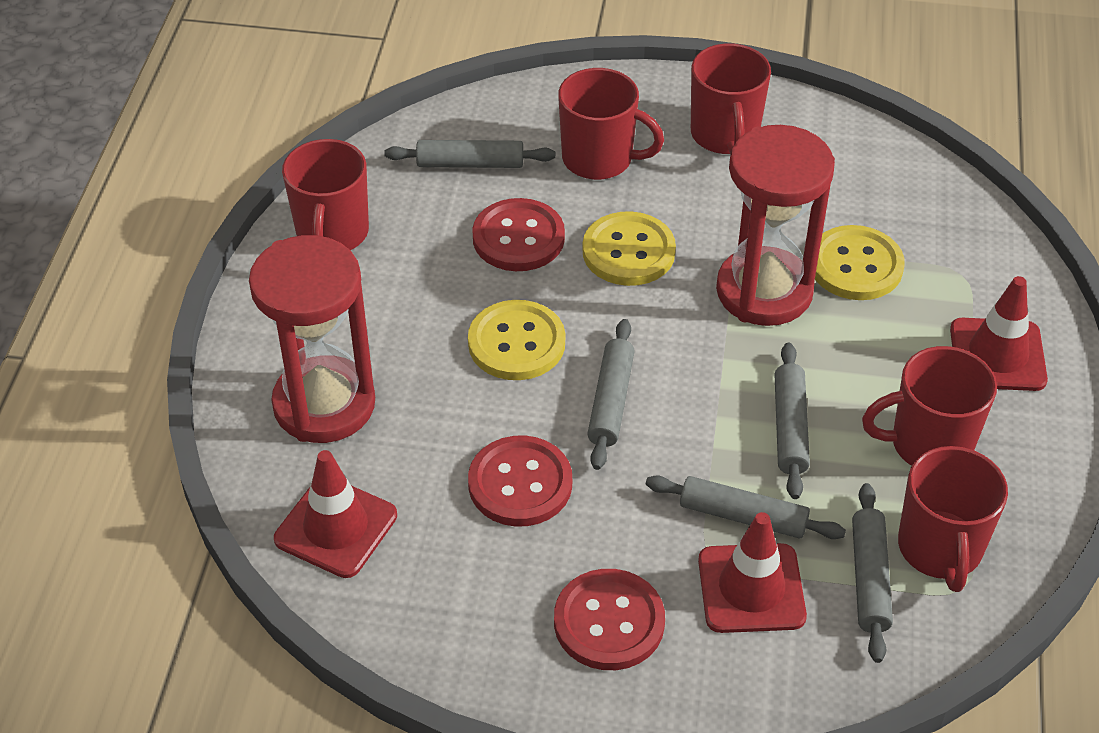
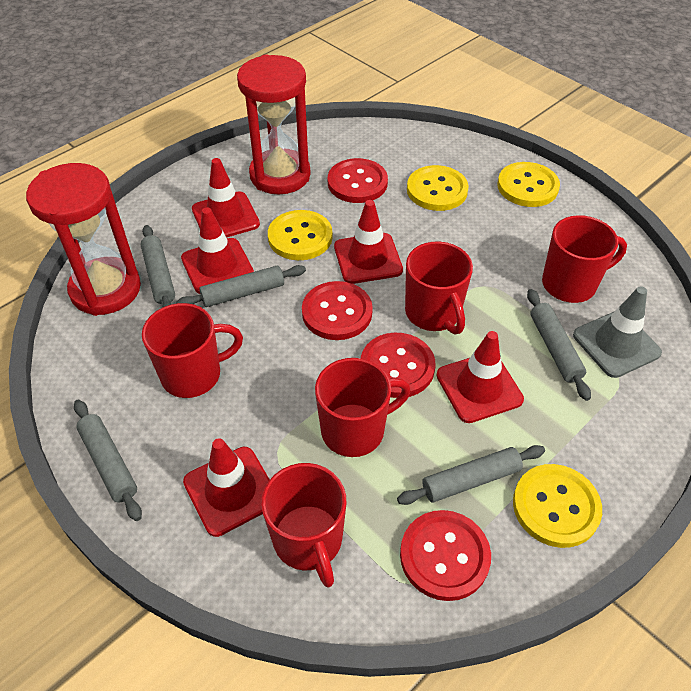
grey traffic cone: 0 -> 1
red button: 3 -> 4
red traffic cone: 3 -> 5
yellow button: 3 -> 4

